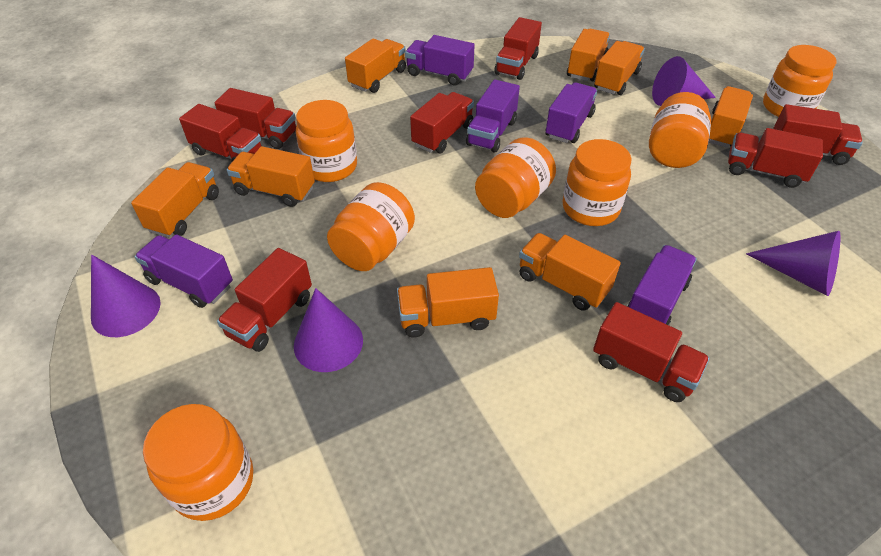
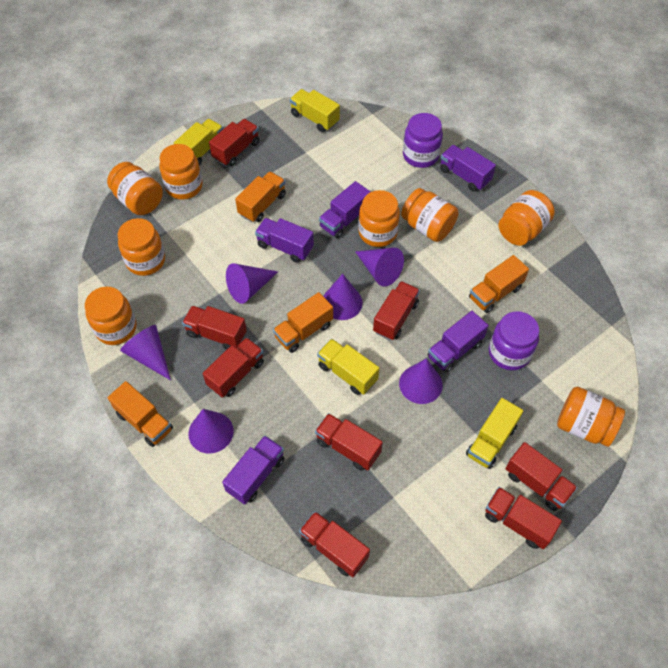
orange jar: 7 -> 8
orange truck: 8 -> 4
purple cone: 4 -> 6
purple jar: 0 -> 2
yellow truck: 0 -> 4

